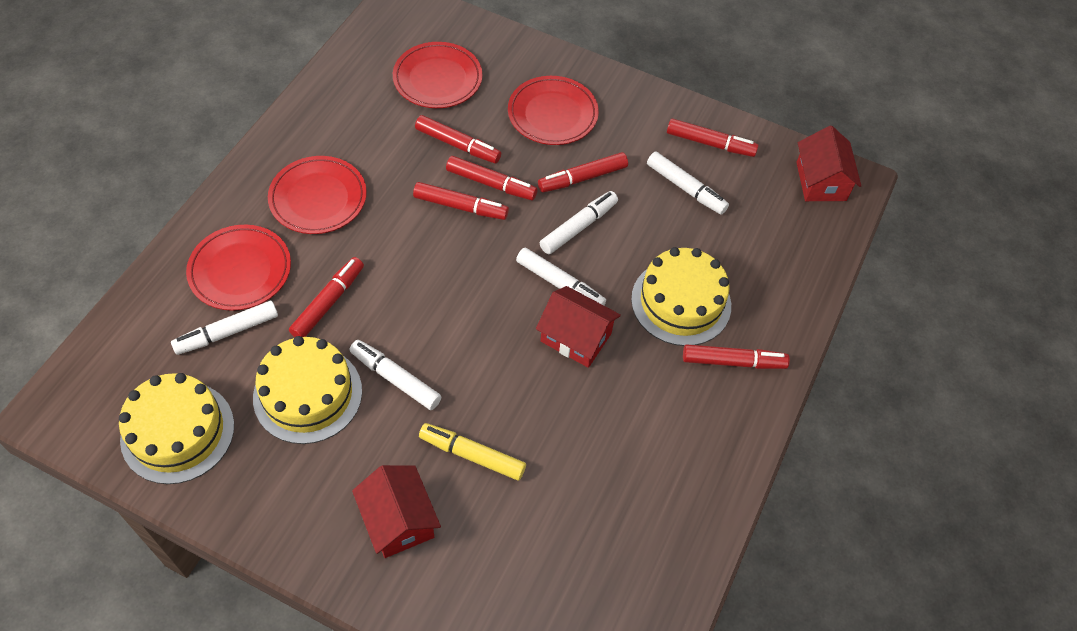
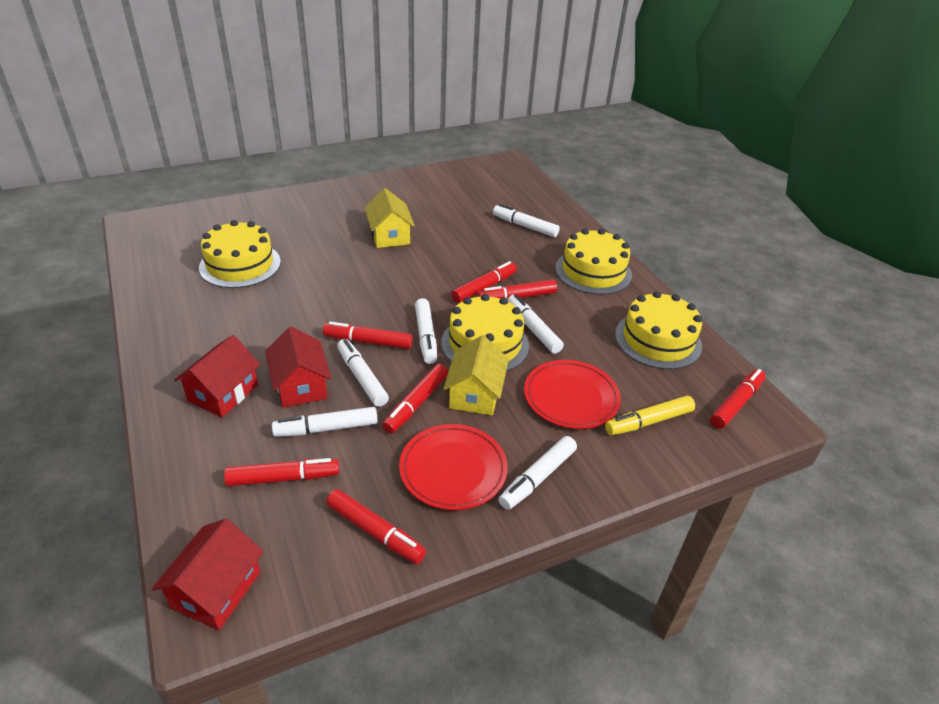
red plate: 4 -> 2
white marker: 5 -> 6
yellow cake: 3 -> 4
yellow house: 0 -> 2

